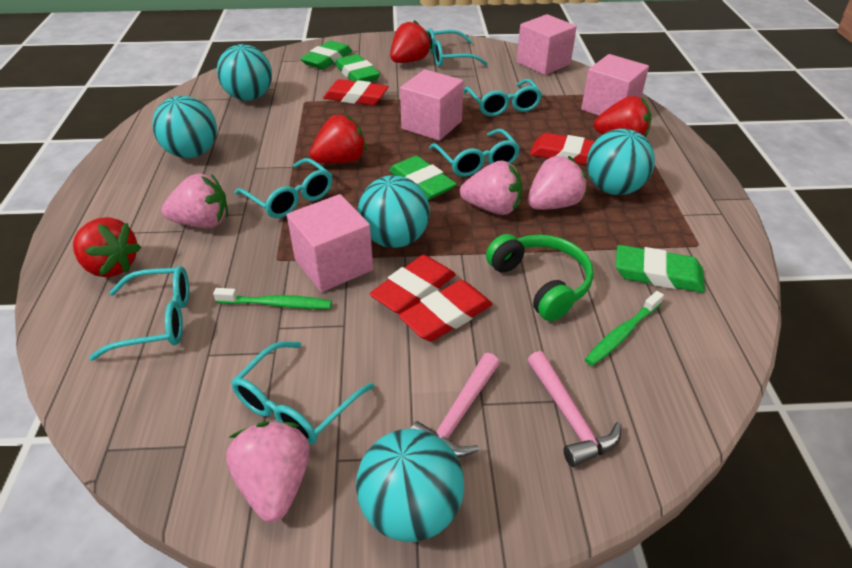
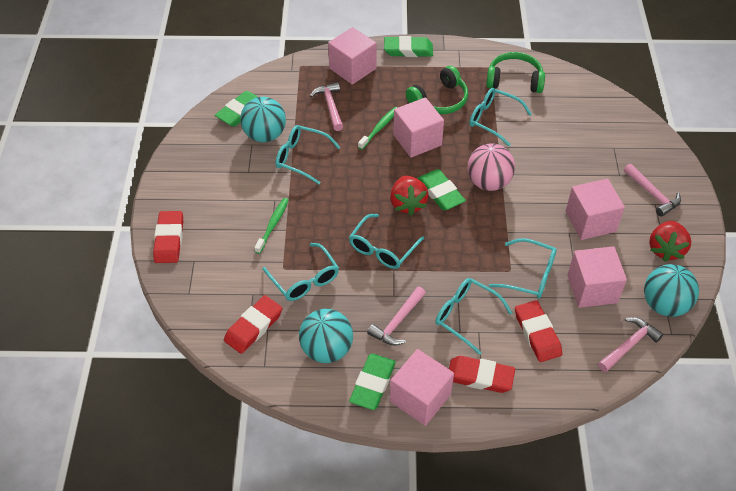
green headphones: 1 -> 2
pink ball: 0 -> 1
pink cube: 4 -> 5
pink hammer: 2 -> 4
pink strawberry: 4 -> 0
red strawberry: 4 -> 2
turquoise ball: 5 -> 3

